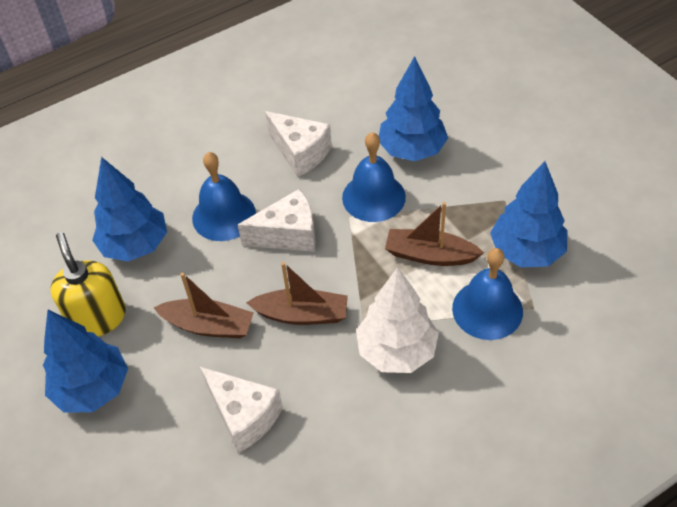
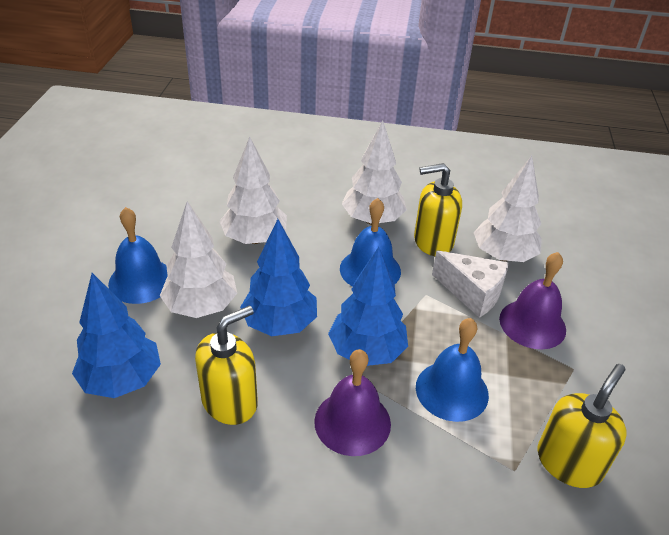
blue tree: 4 -> 3
brown boat: 3 -> 0
purple bell: 0 -> 2
white cheese: 3 -> 1
white tree: 1 -> 4
yellow soap dispenser: 1 -> 3

